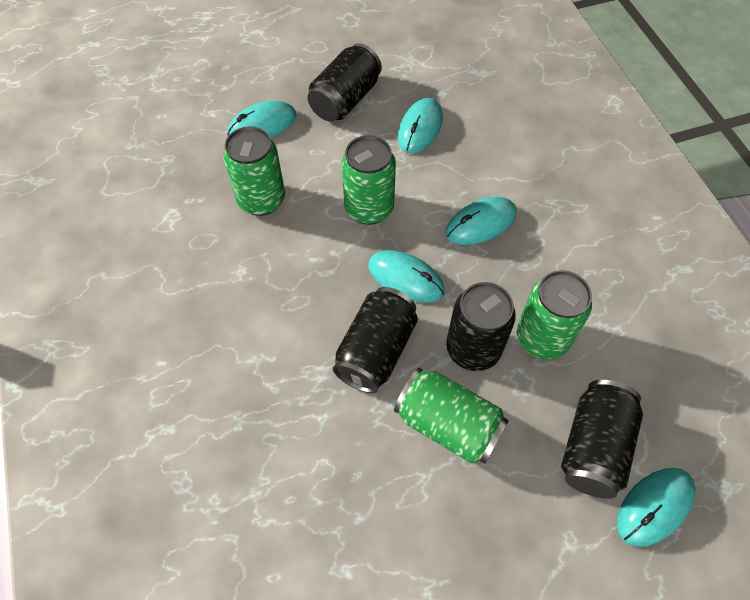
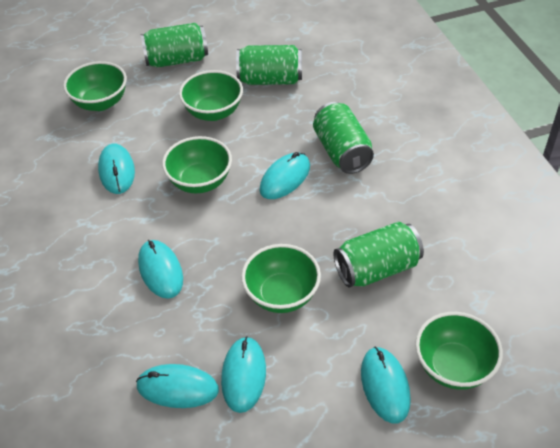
black can: 4 -> 0
green bowl: 0 -> 5
turquoise mouse: 5 -> 6

